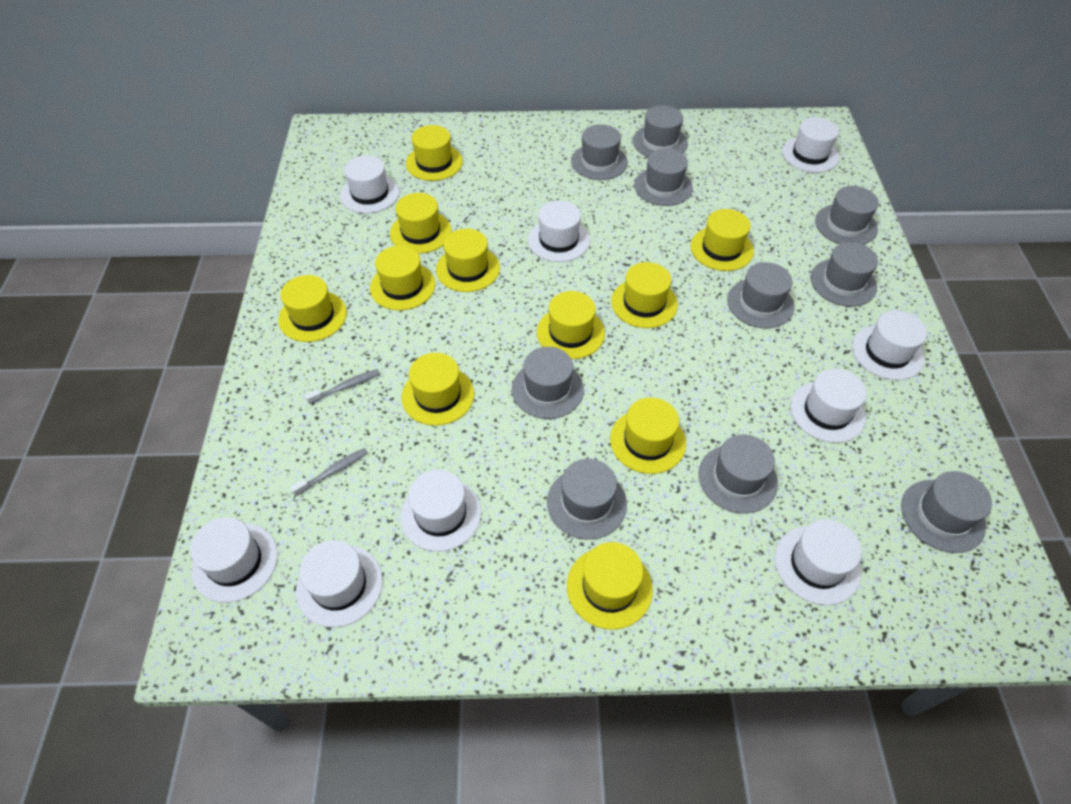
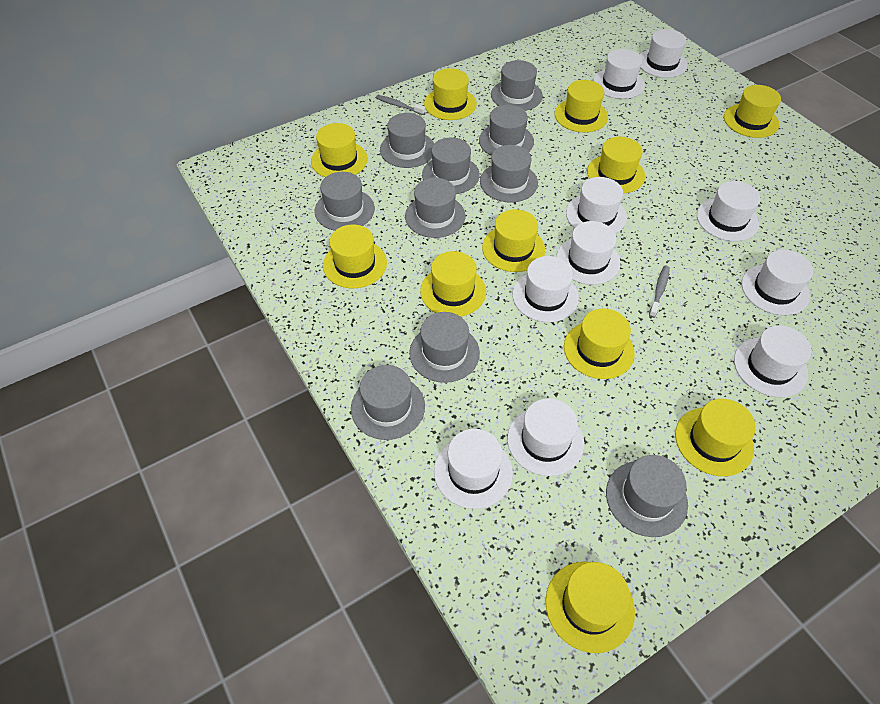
white hat: 9 -> 10

